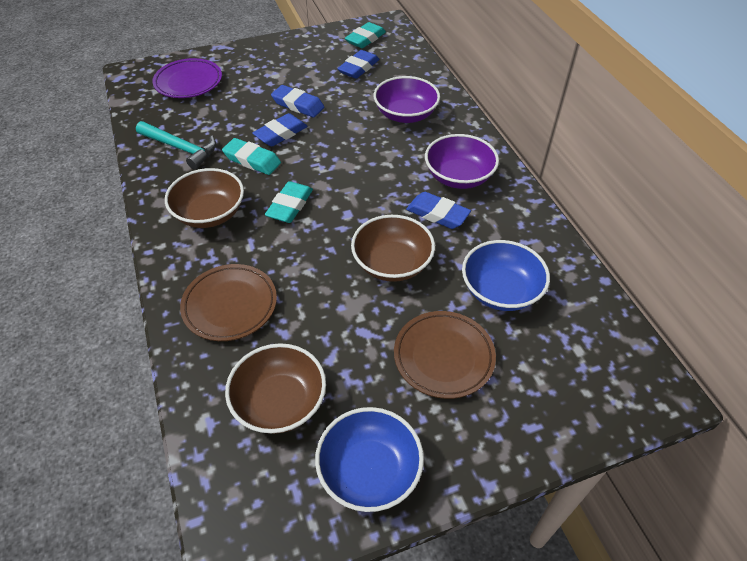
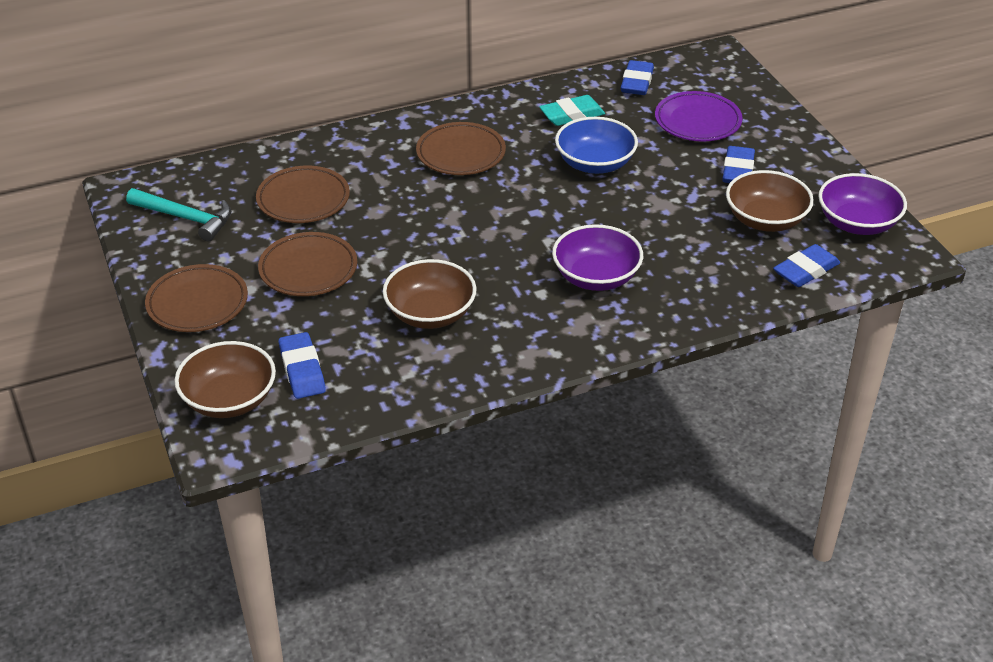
blue bowl: 2 -> 1
brown plate: 2 -> 4
turquoise eraser: 3 -> 1

